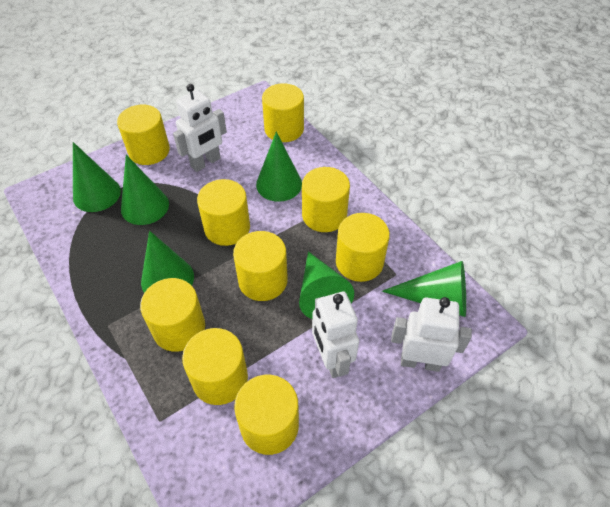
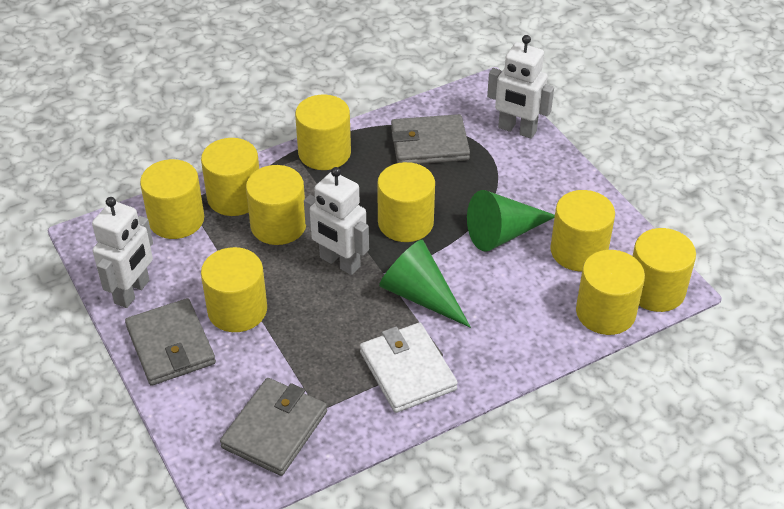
green cone: 6 -> 2
grey wallet: 0 -> 3
white wallet: 0 -> 1

